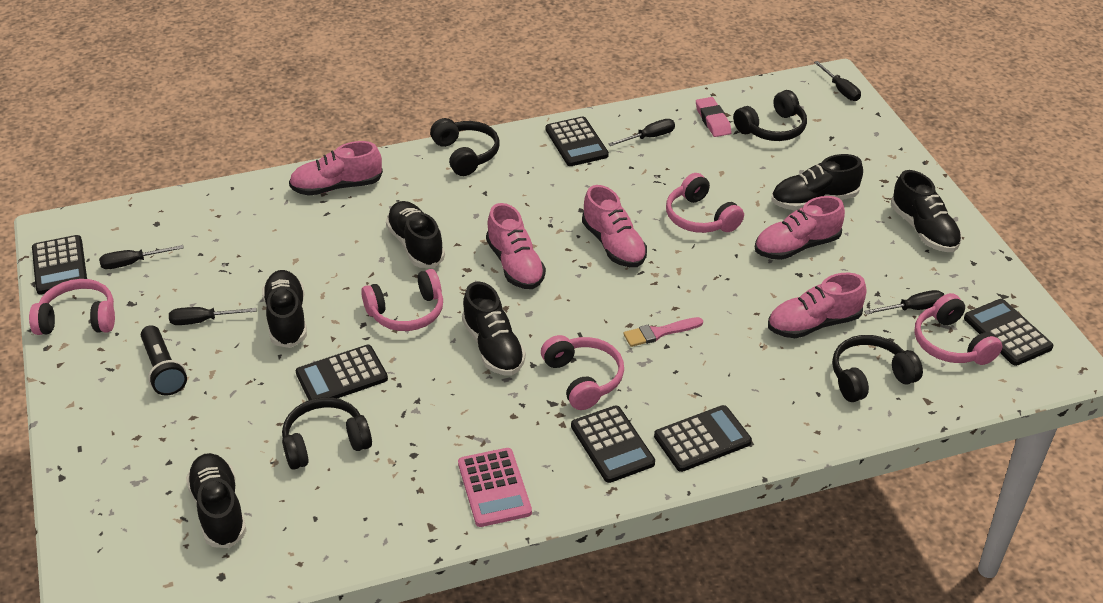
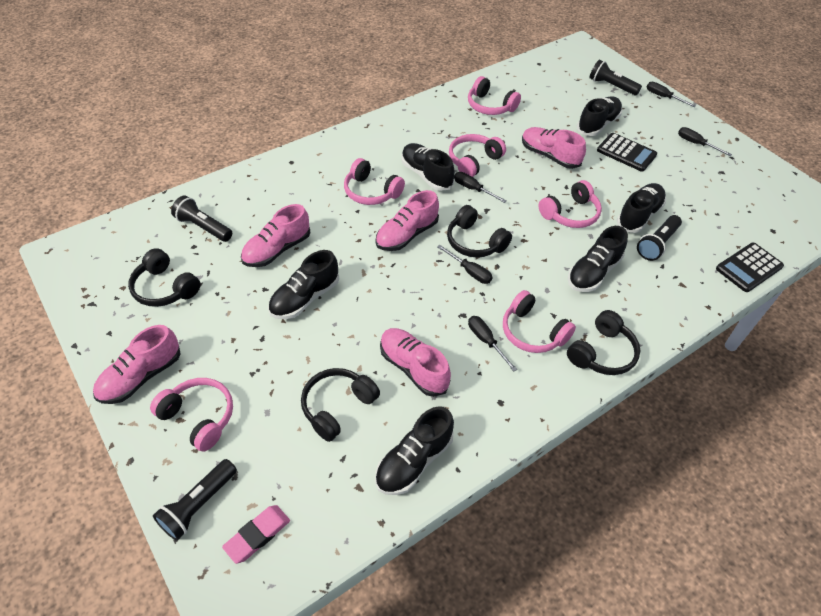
black calculator: 6 -> 2
black flashlight: 1 -> 4
pink brush: 1 -> 0
pink calculator: 1 -> 0
pink headphones: 5 -> 6

